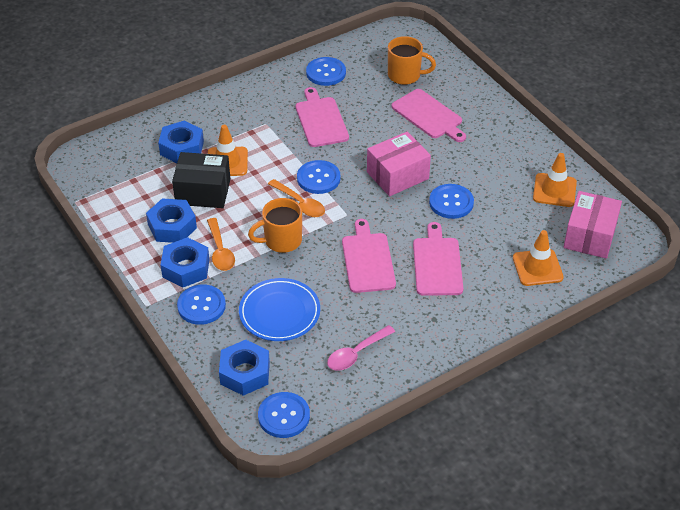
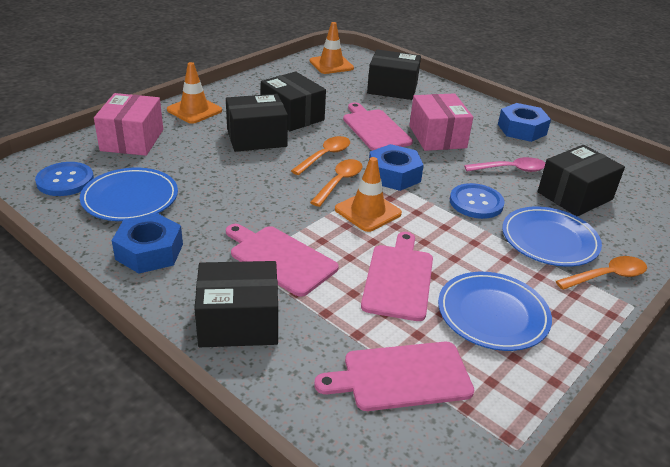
black box: 1 -> 5
blue button: 5 -> 2
blue nut: 4 -> 3
blue plate: 1 -> 3
orange mug: 2 -> 0
orange spoon: 2 -> 3

